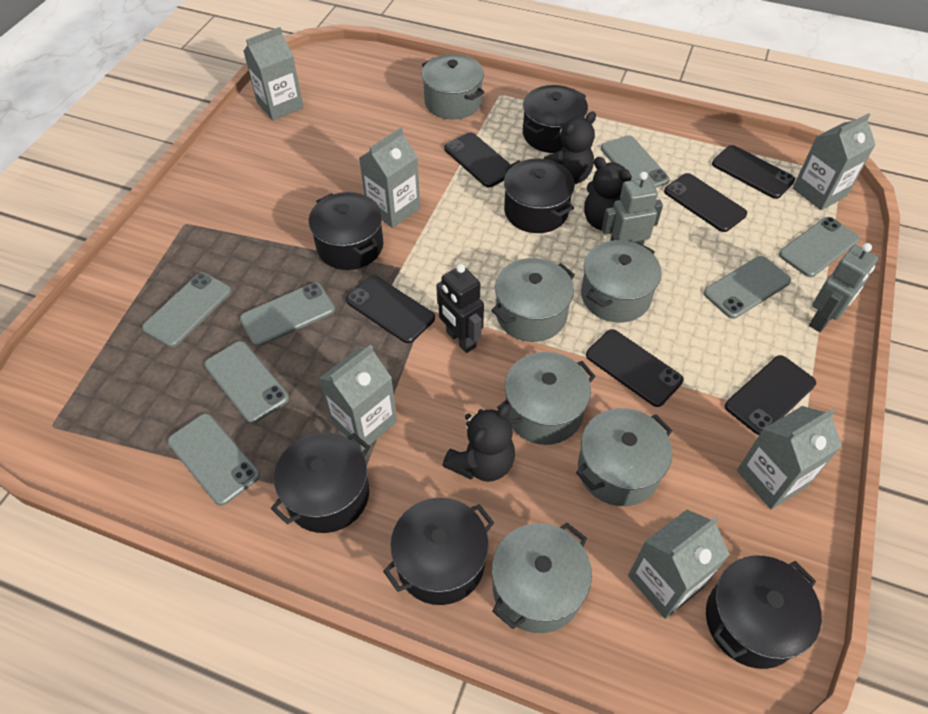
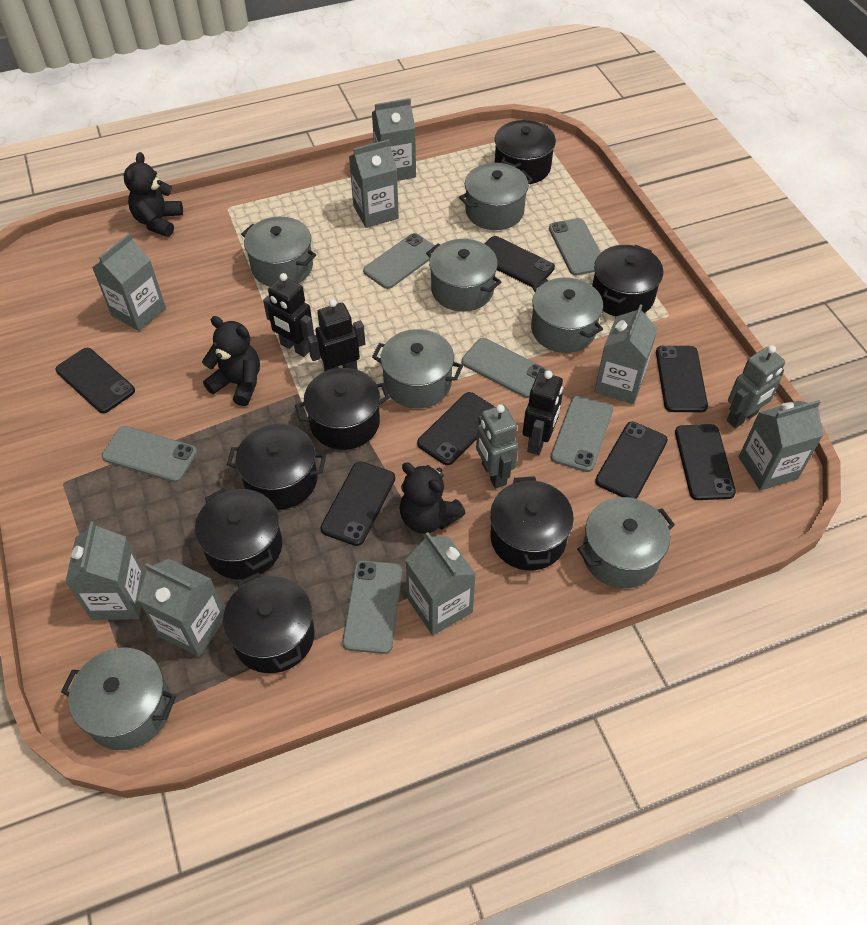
black phone: 6 -> 7
black pot: 6 -> 7
black robot: 1 -> 3
grey carton: 6 -> 8
grey phone: 7 -> 6
grey pot: 6 -> 7

